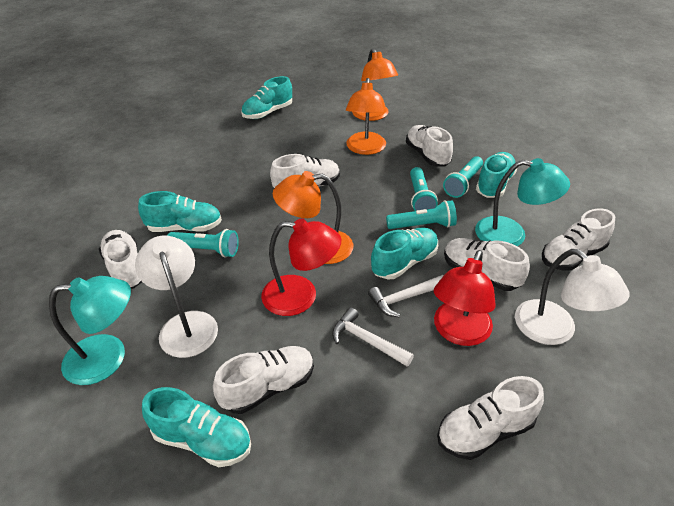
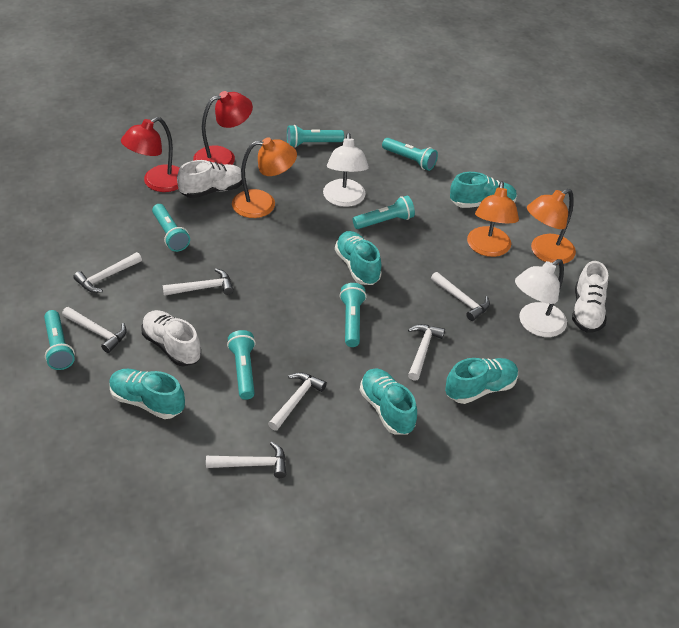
turquoise flashlight: 4 -> 7
turquoise lamp: 2 -> 0
white hammer: 2 -> 7
white shoe: 7 -> 3

